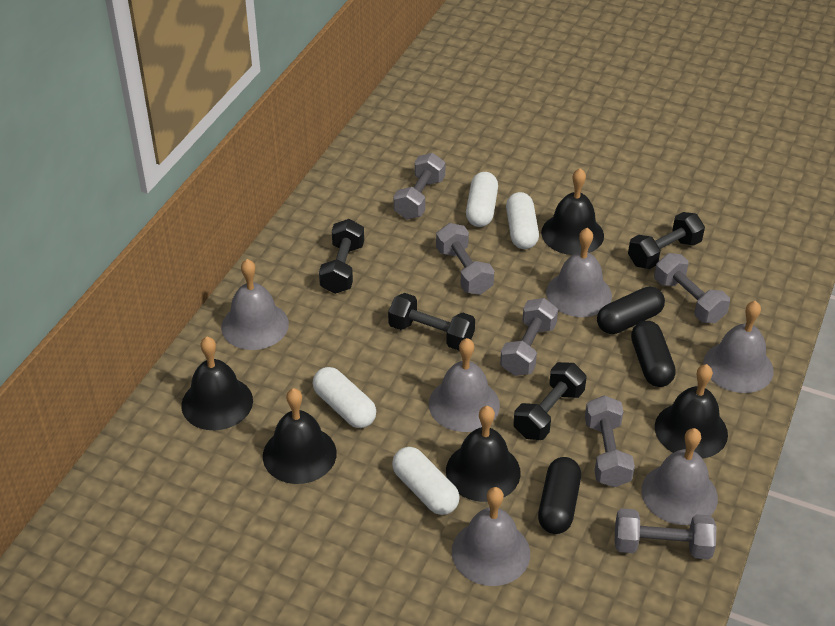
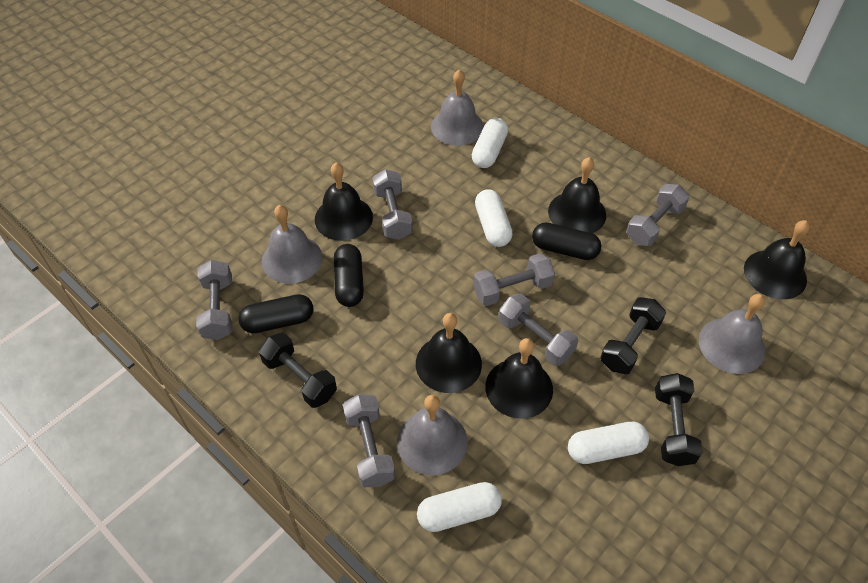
black dumbbell: 4 -> 3
grey bell: 6 -> 4

